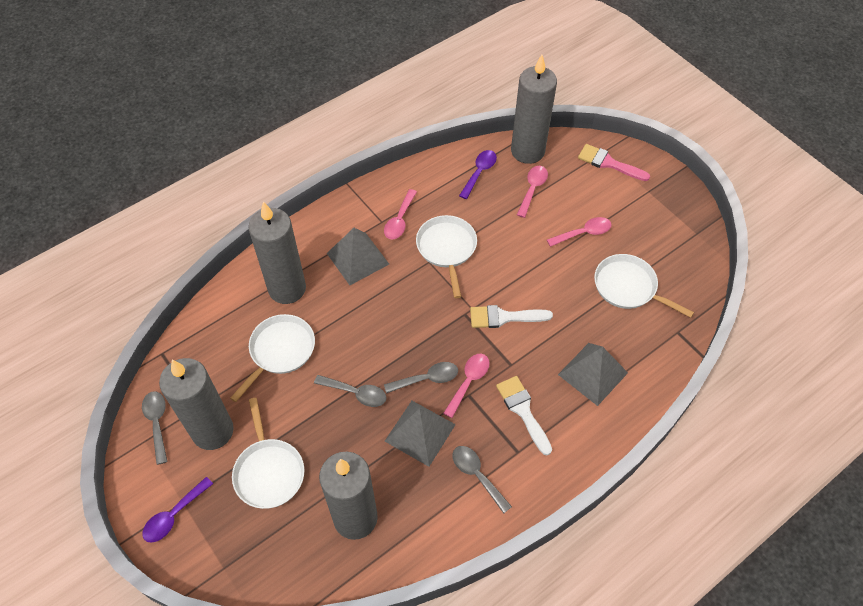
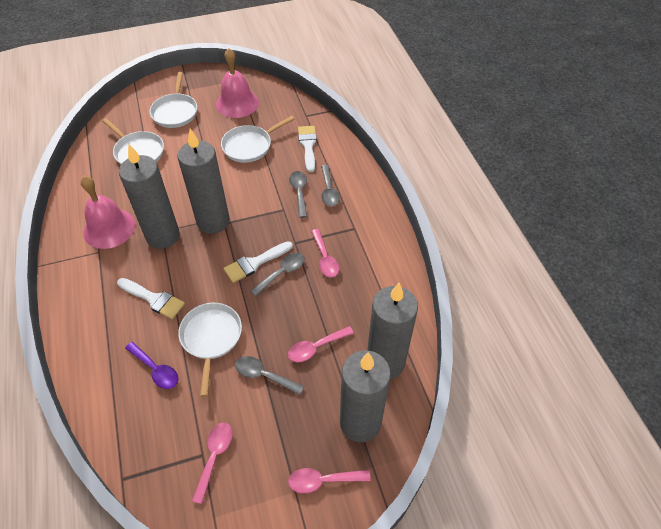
grey pyramid: 3 -> 0
pink bell: 0 -> 2
pink brush: 1 -> 0
purple spoon: 2 -> 1
white brush: 2 -> 3

